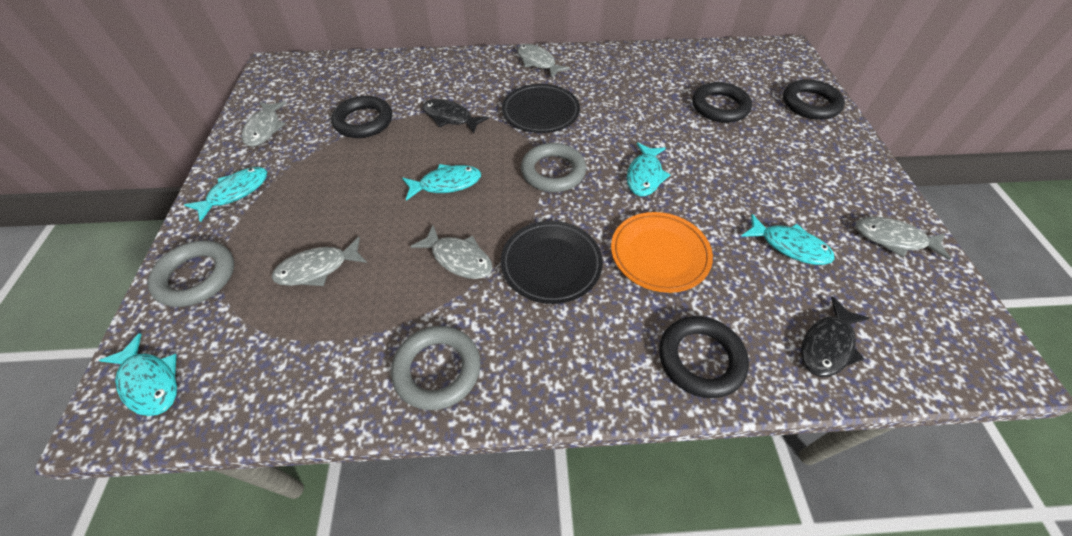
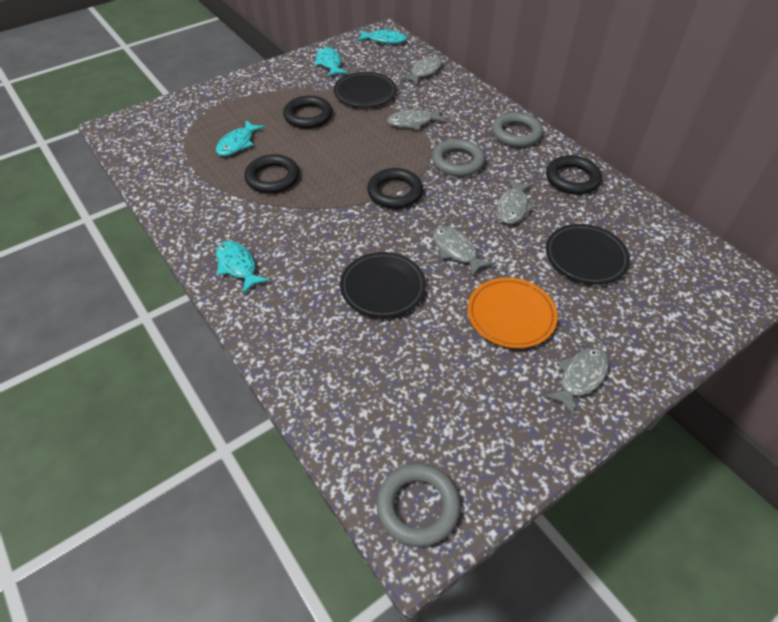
black fish: 2 -> 0
black plate: 2 -> 3
turquoise fish: 5 -> 4

